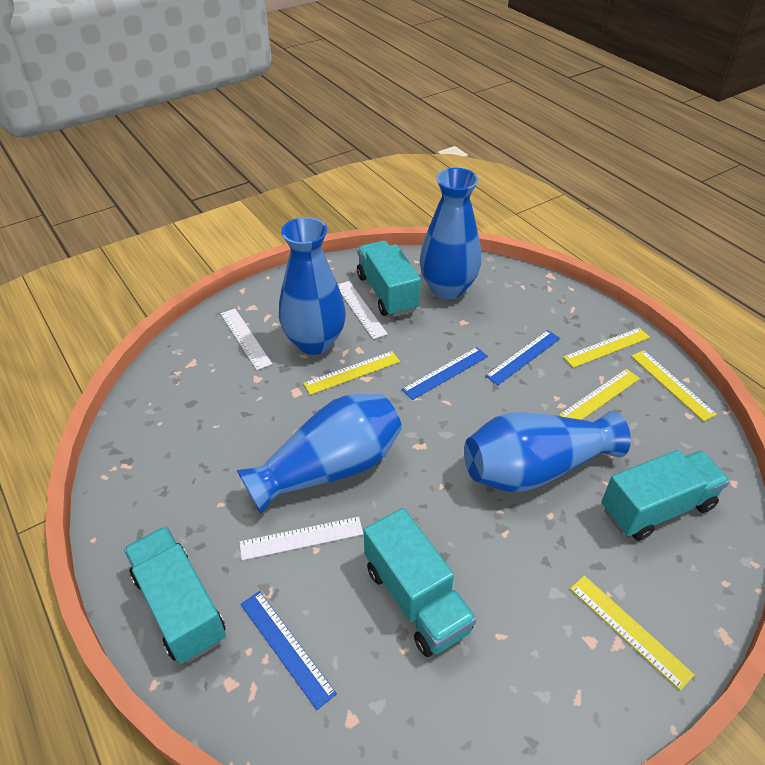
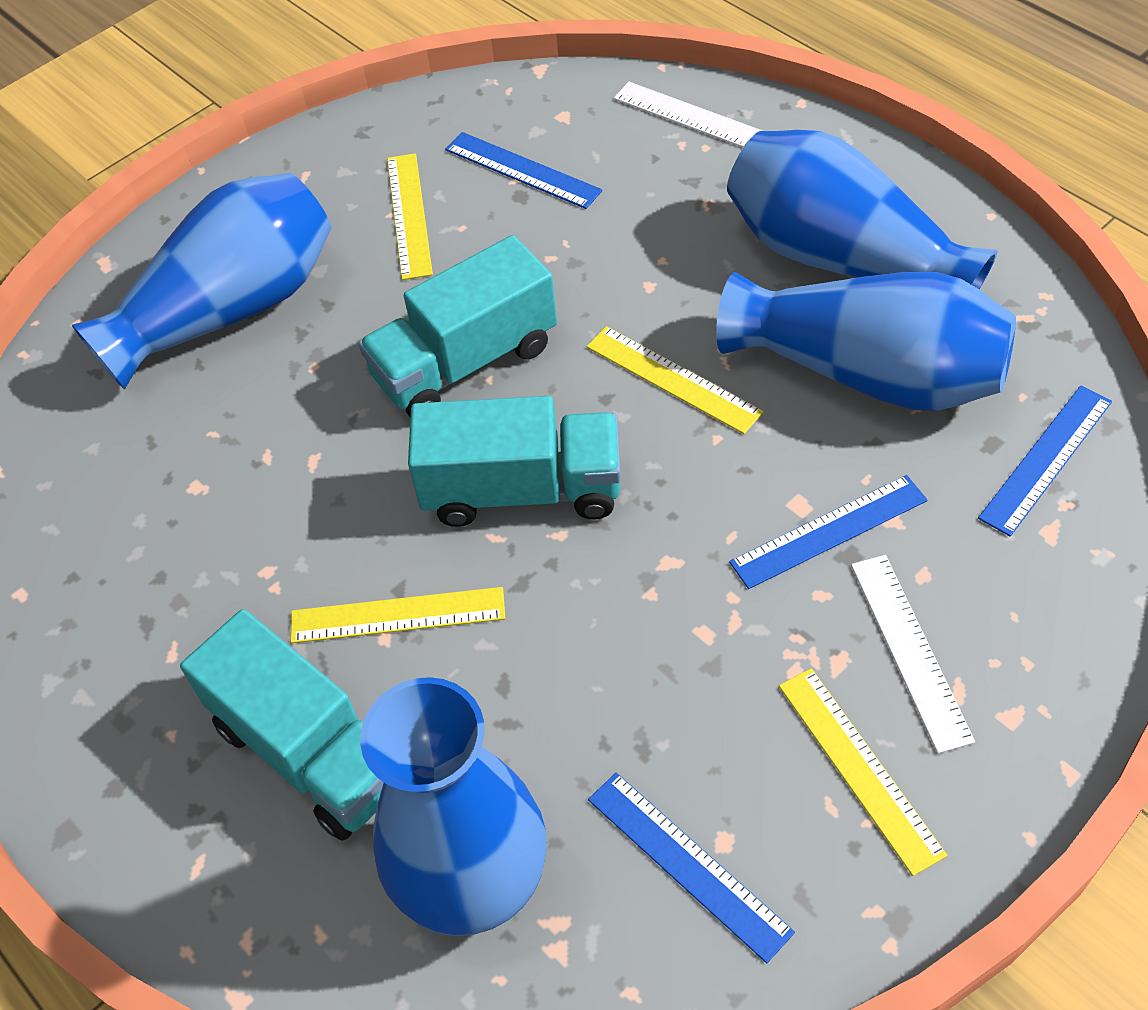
blue ruler: 3 -> 4
turquoise truck: 4 -> 3
white ruler: 3 -> 2
yellow ruler: 5 -> 4

